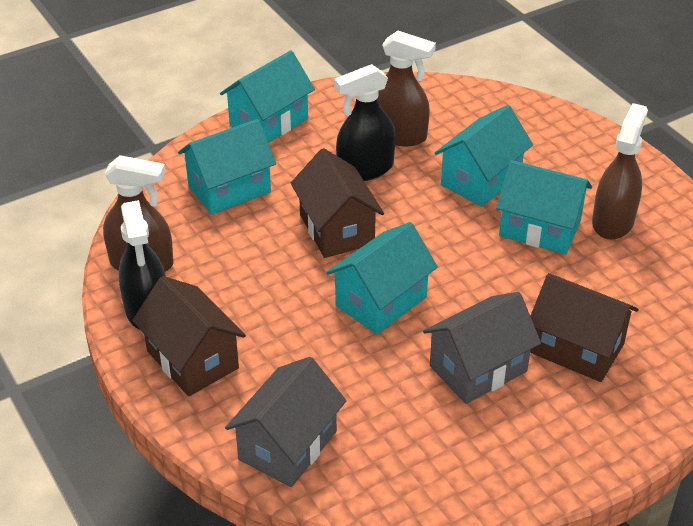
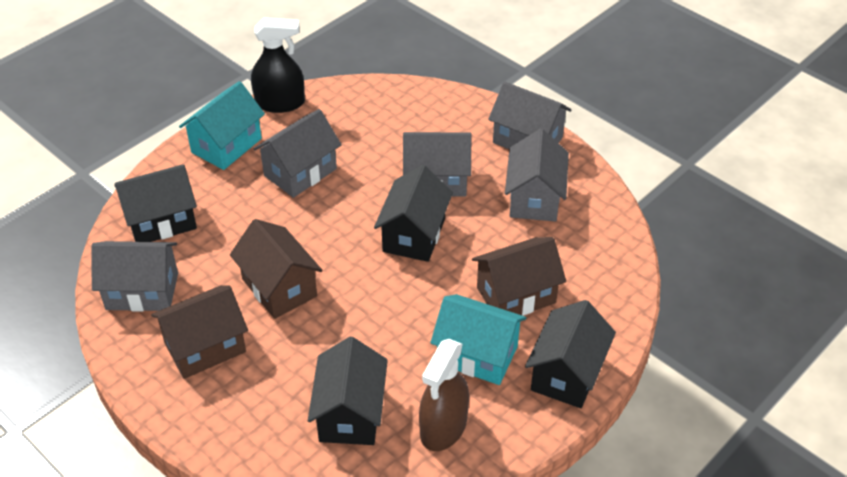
black house: 0 -> 4
black spray bottle: 2 -> 1
brown spray bottle: 3 -> 1
grey house: 2 -> 5
turquoise house: 5 -> 2

